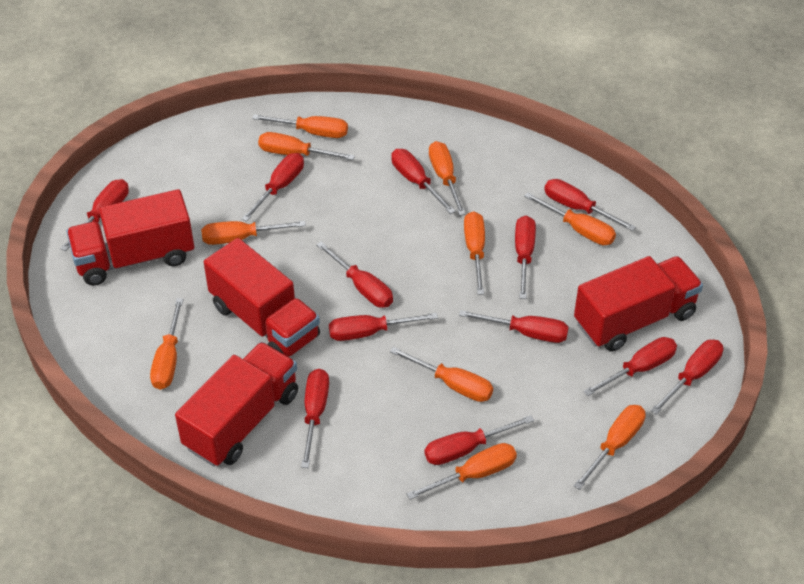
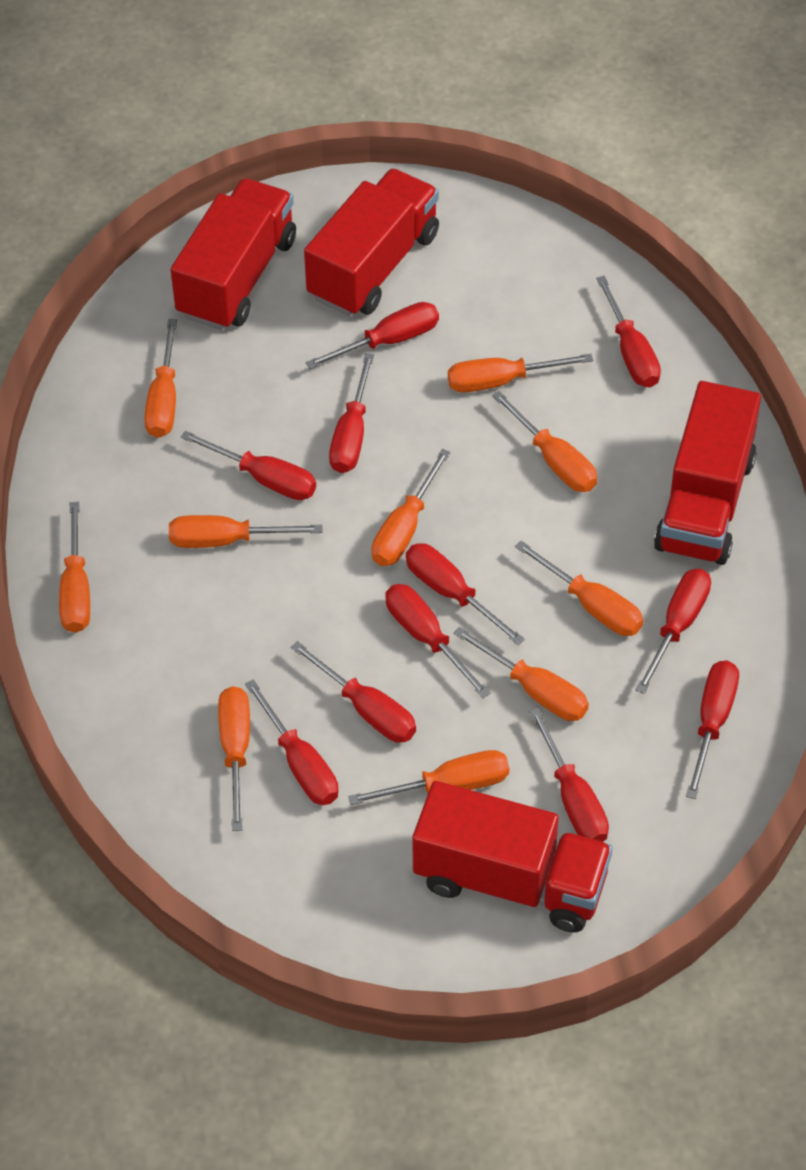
red screwdriver: 12 -> 11

